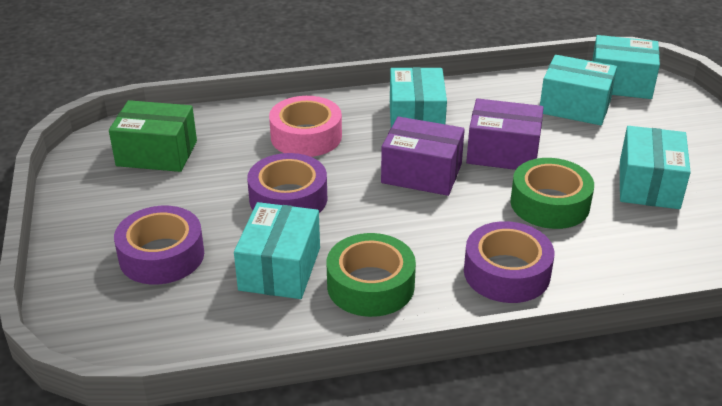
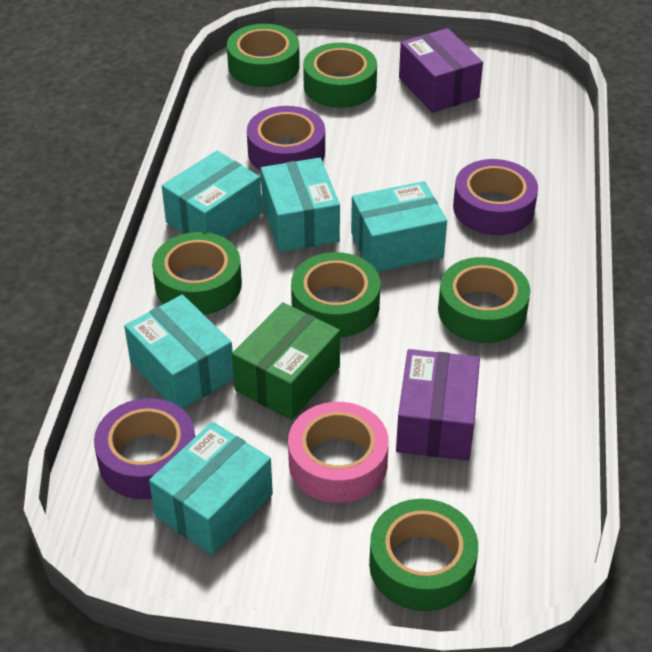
green tape: 2 -> 6

